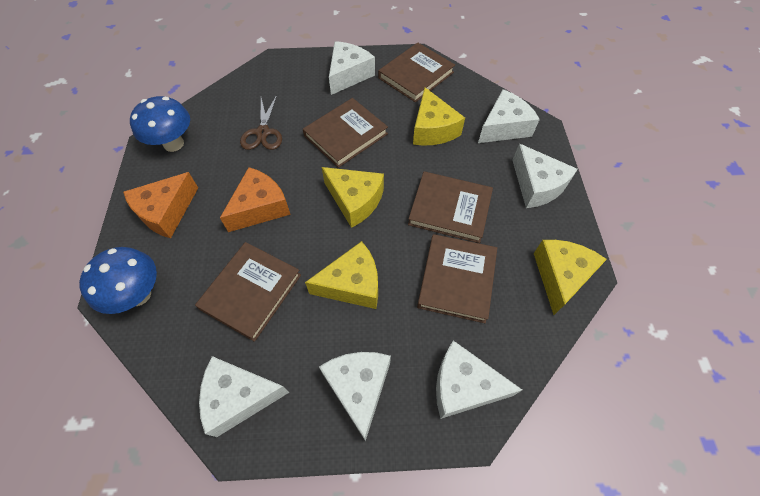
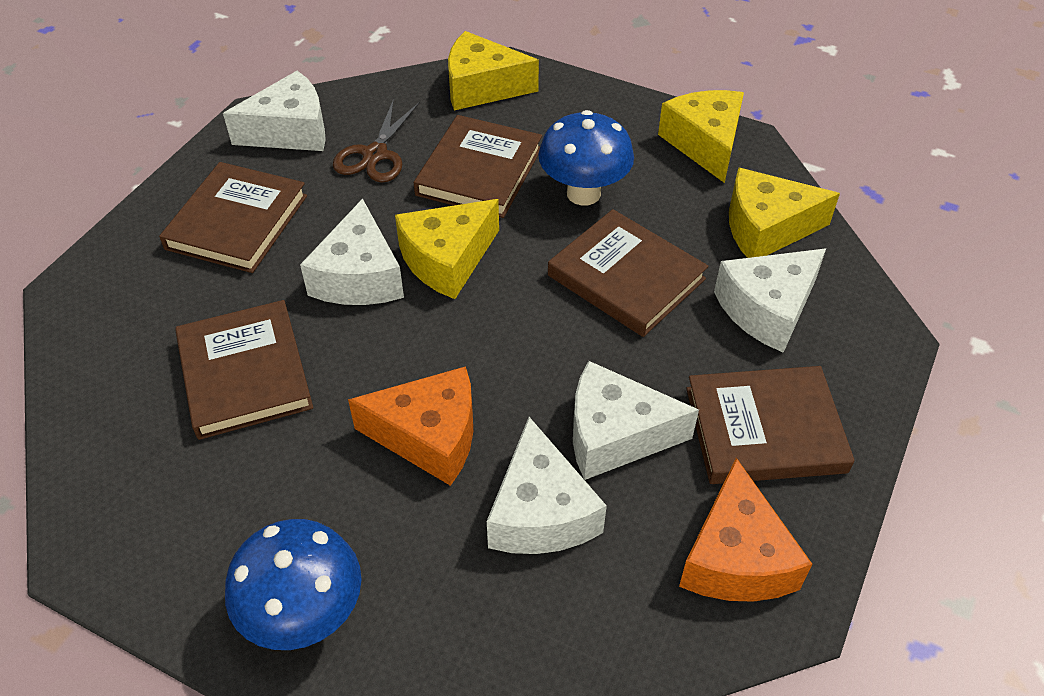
white cheese: 6 -> 5

